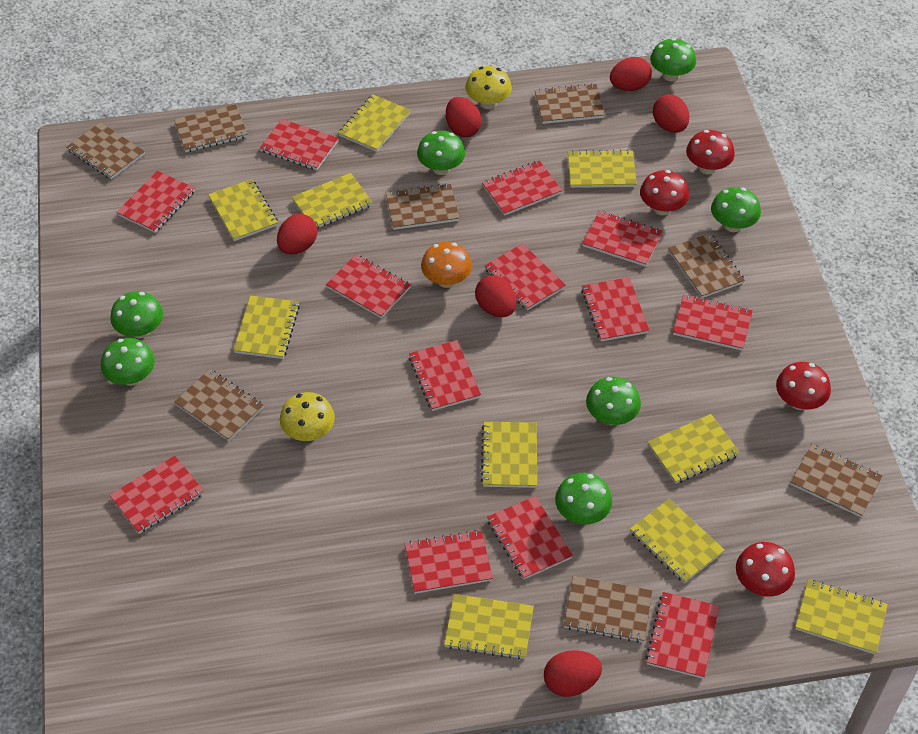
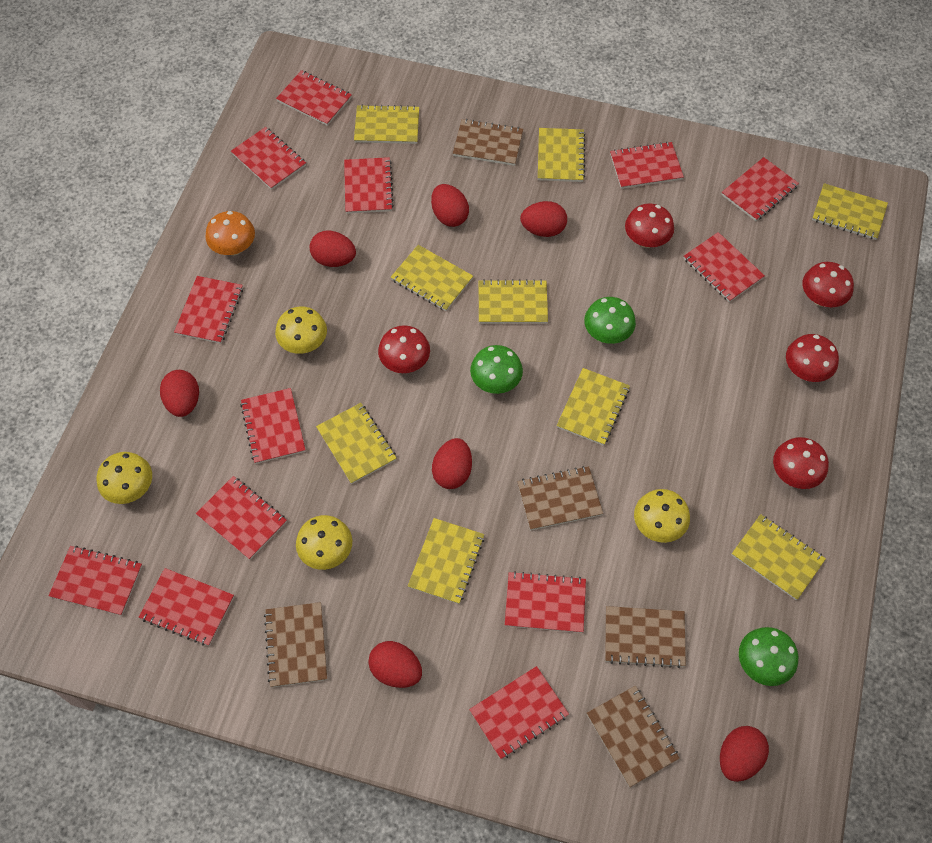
brown notebook: 8 -> 5
green mushroom: 7 -> 3
red egg: 6 -> 7
red mushroom: 4 -> 5
yellow mushroom: 2 -> 4
yellow notebook: 10 -> 9

